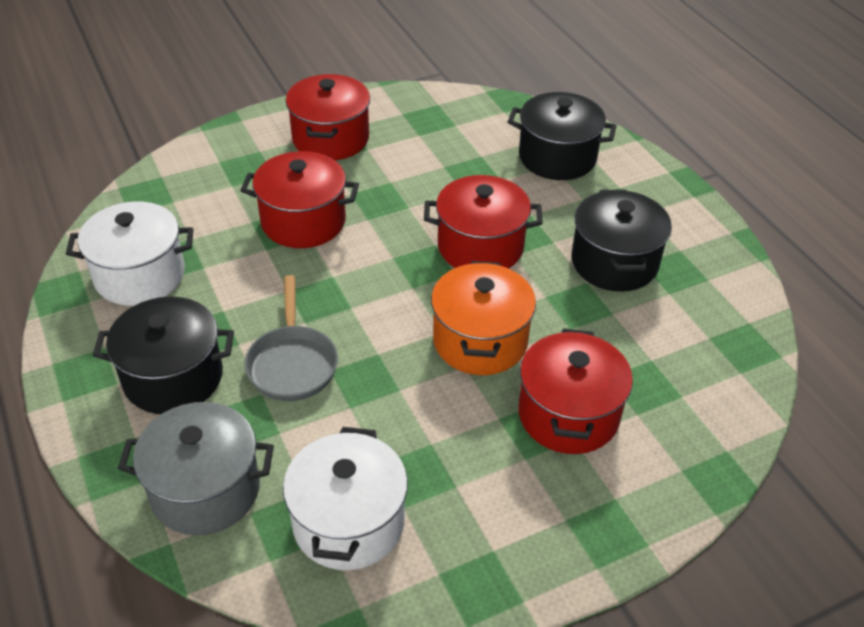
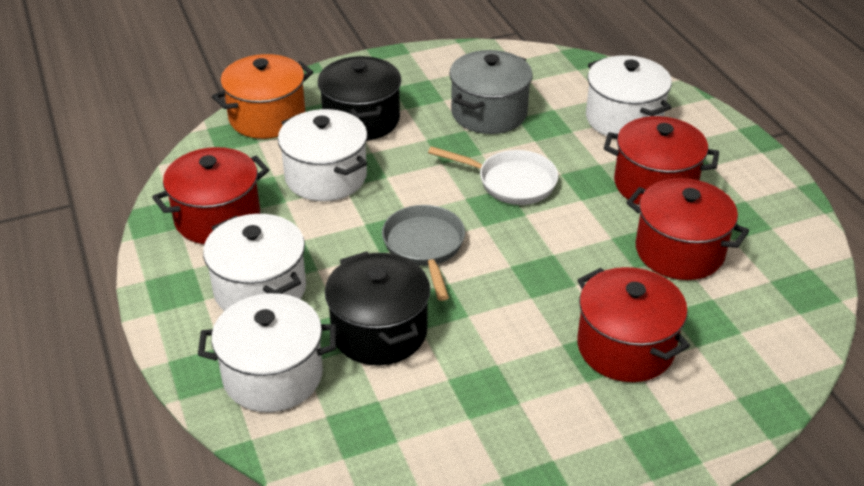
black pot: 3 -> 2
white pan: 0 -> 1
white pot: 2 -> 4

